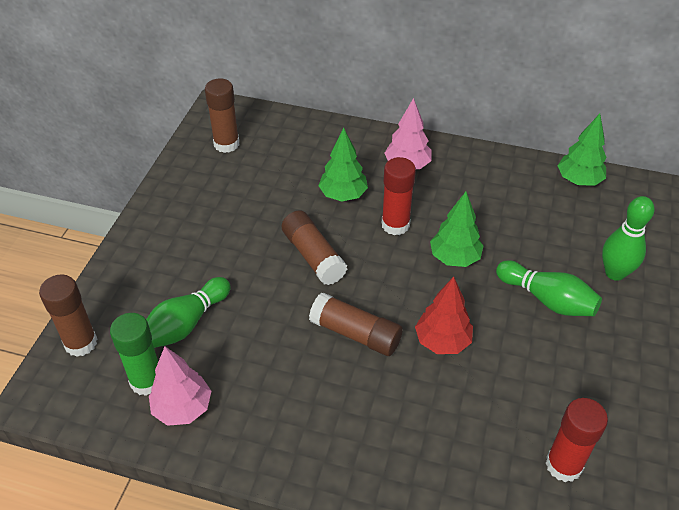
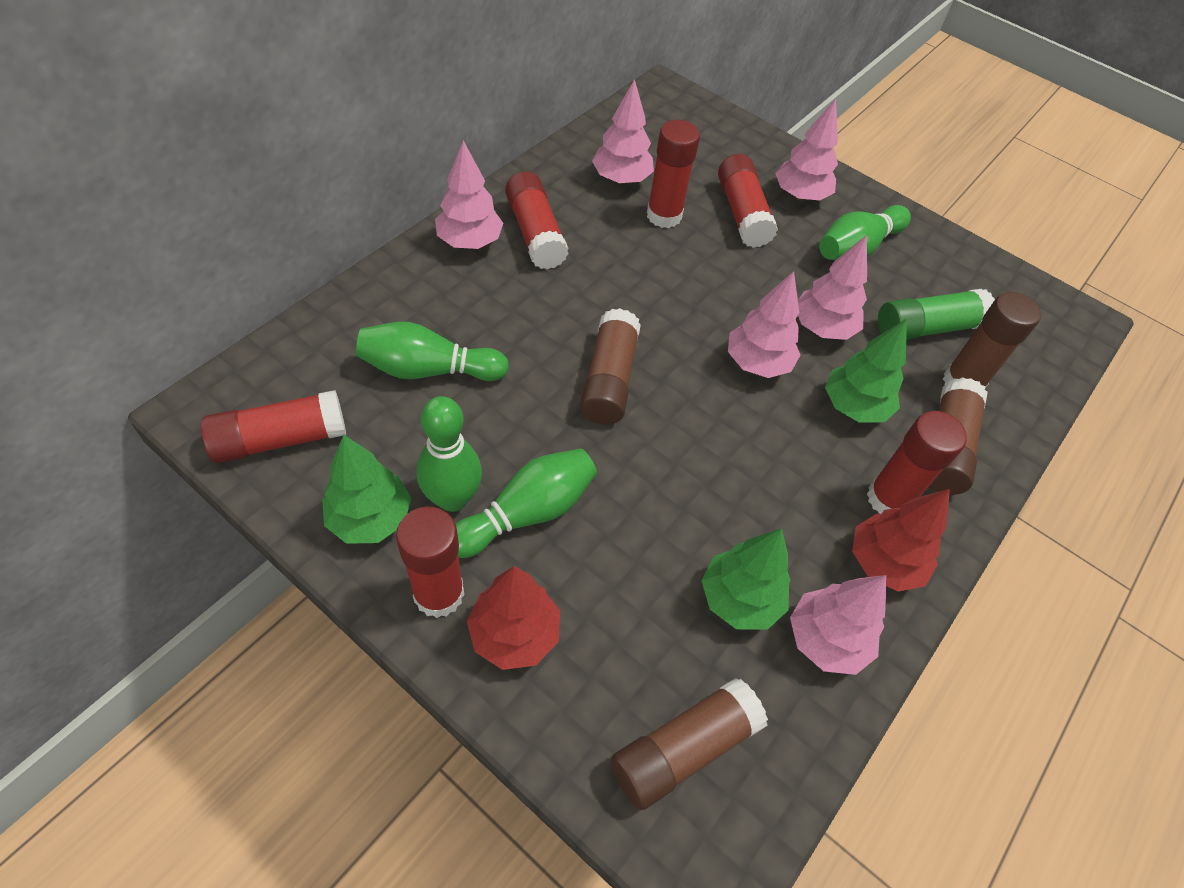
green bowling pin: 3 -> 4
pink tree: 2 -> 6
red glue stick: 2 -> 6
red tree: 1 -> 2

